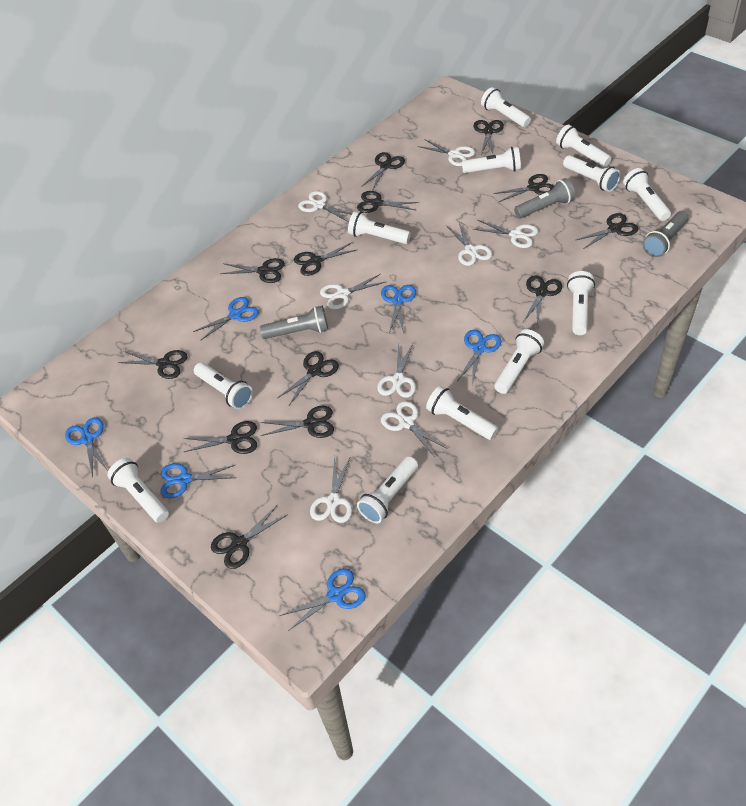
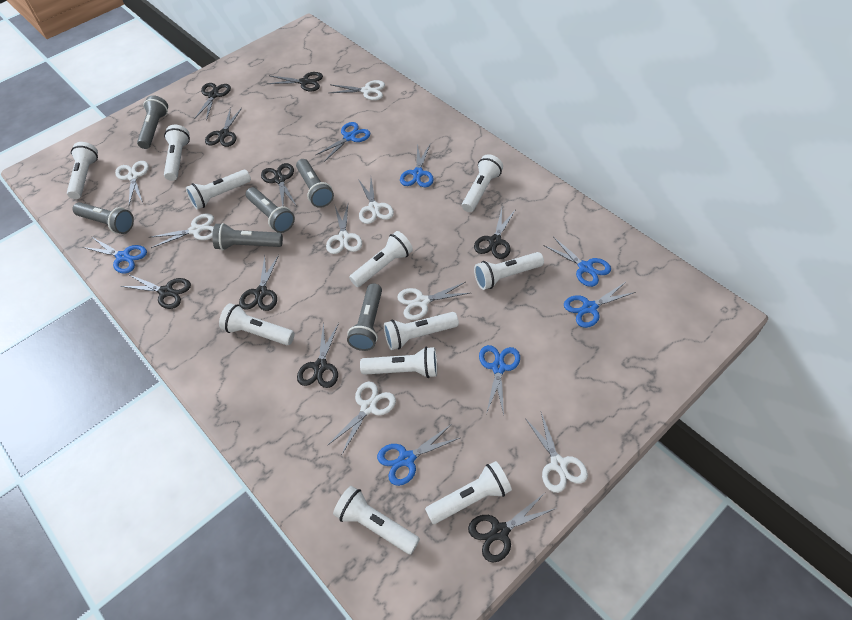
black scissors: 13 -> 9
blue scissors: 6 -> 7
grey flashlight: 3 -> 6
white flashlight: 12 -> 11

